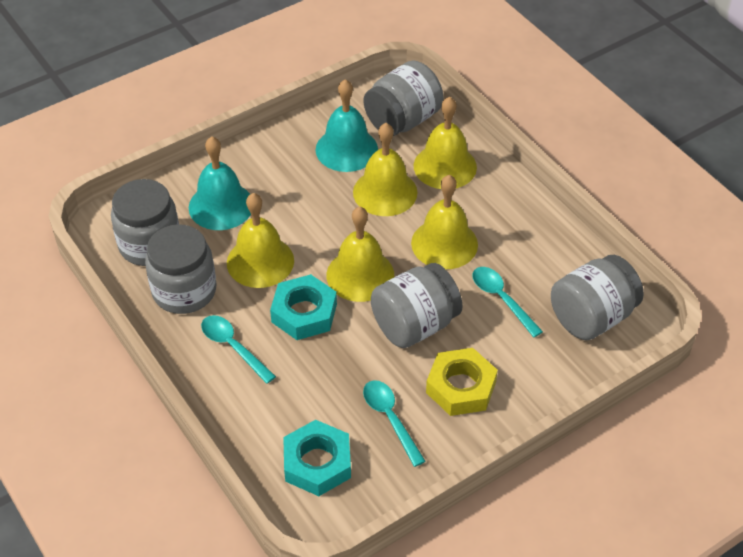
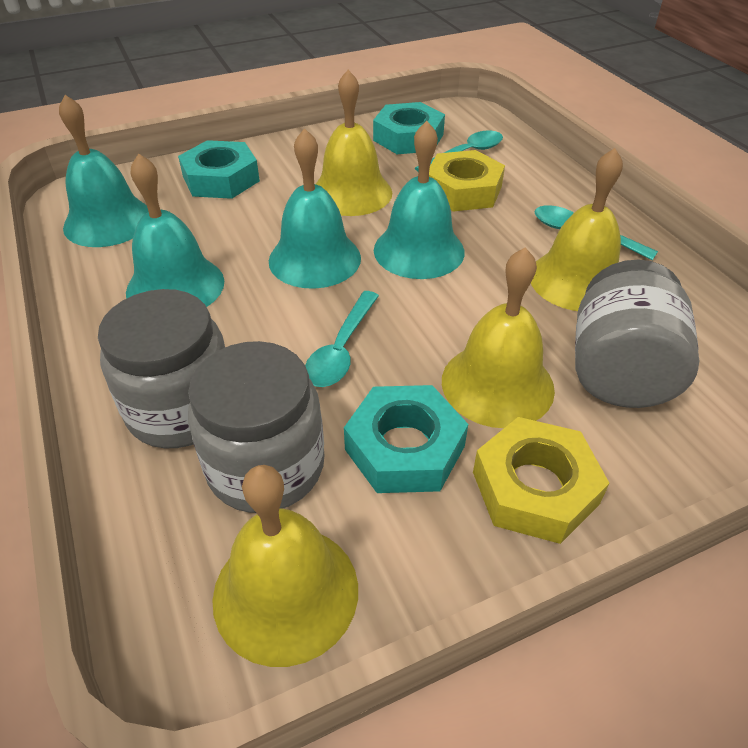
grey jar: 5 -> 3
turquoise bell: 2 -> 4
turquoise nut: 2 -> 3
yellow bell: 5 -> 4
yellow nut: 1 -> 2

